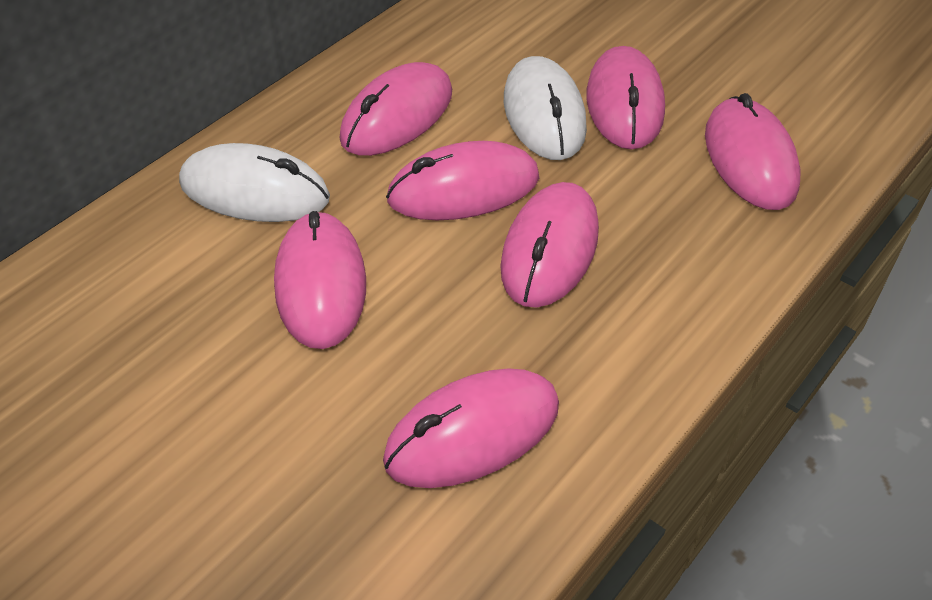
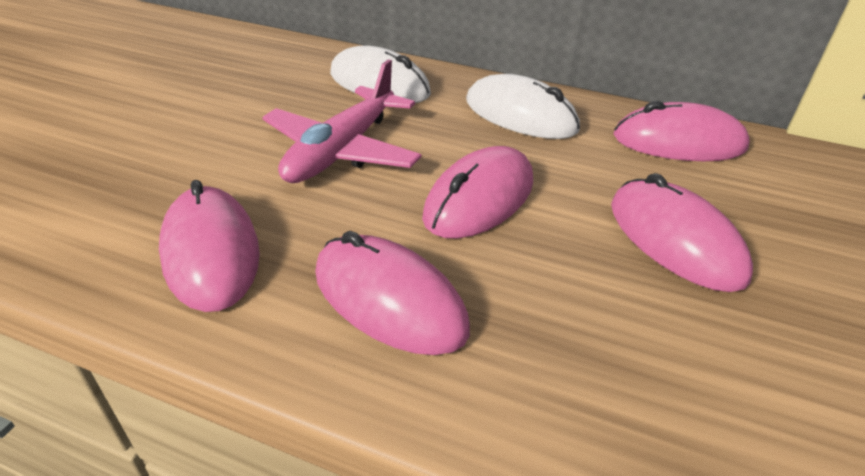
pink mouse: 7 -> 5
pink plane: 0 -> 1

